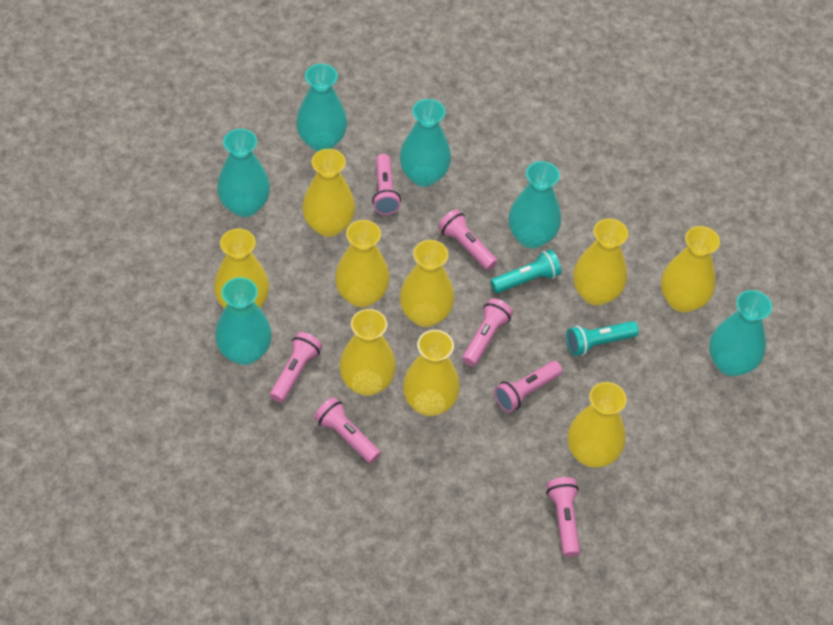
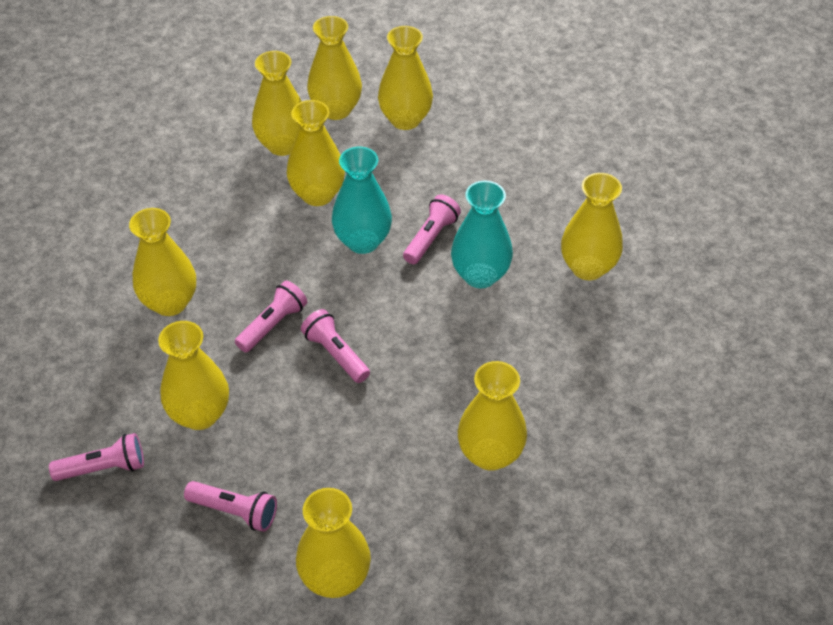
pink flashlight: 7 -> 5
turquoise flashlight: 2 -> 0
turquoise vase: 6 -> 2

